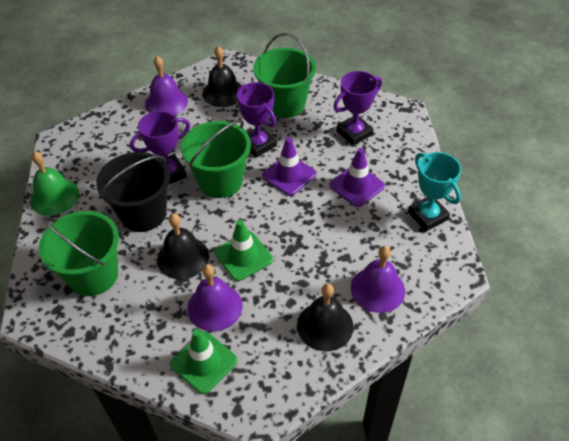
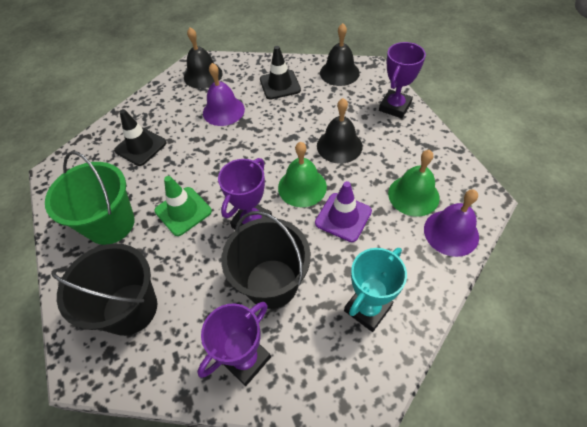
black bucket: 1 -> 2
black traffic cone: 0 -> 2
green bell: 1 -> 2
green bucket: 3 -> 1
green traffic cone: 2 -> 1
purple bell: 3 -> 2
purple traffic cone: 2 -> 1

